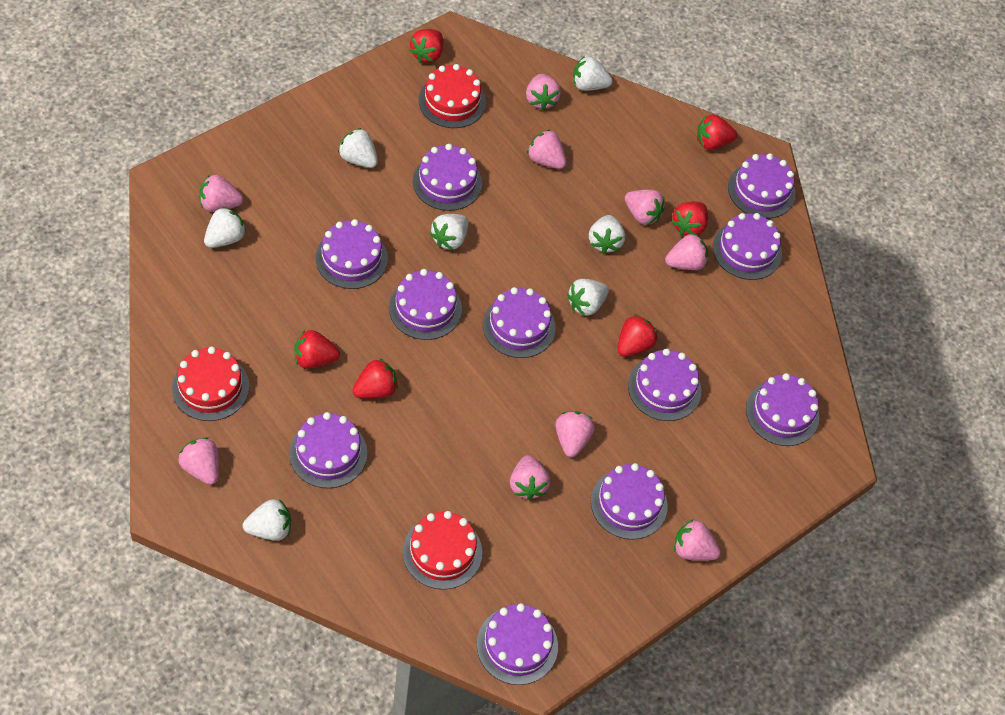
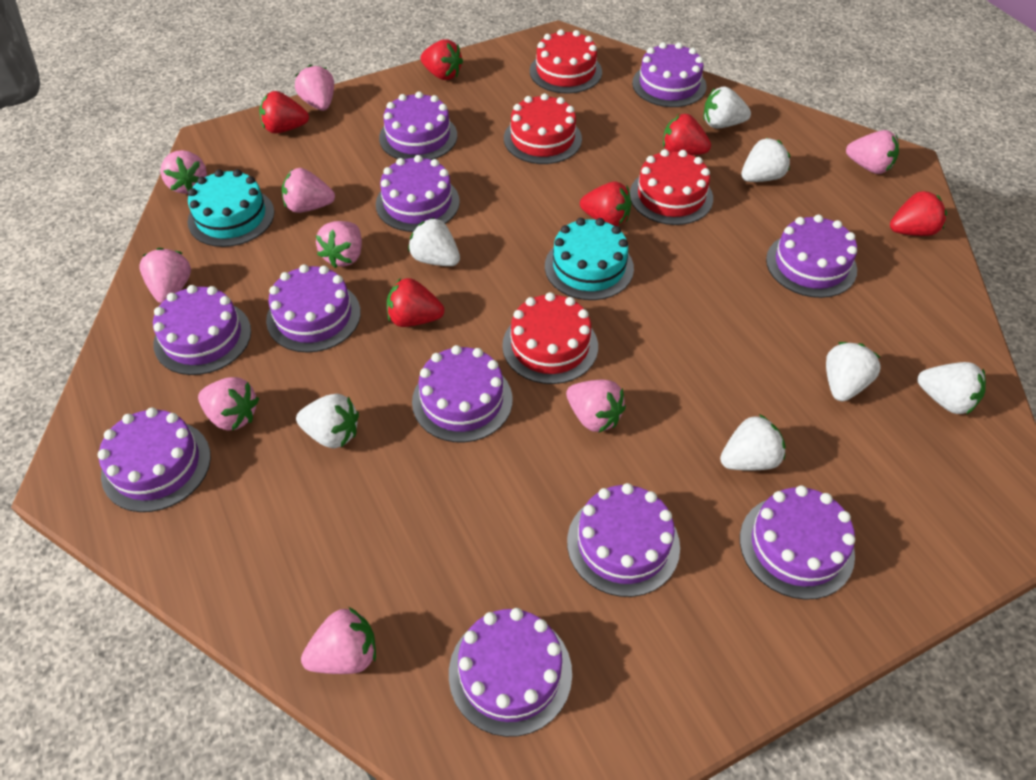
red cake: 3 -> 4
turquoise cake: 0 -> 2

